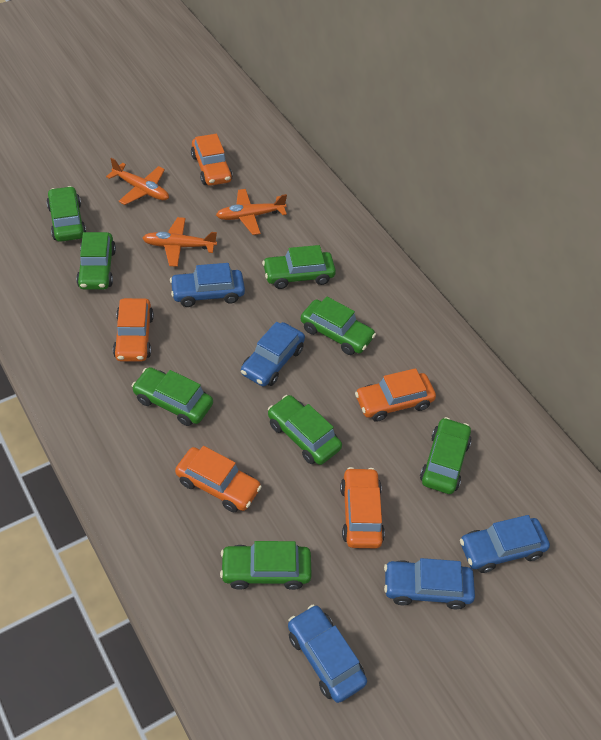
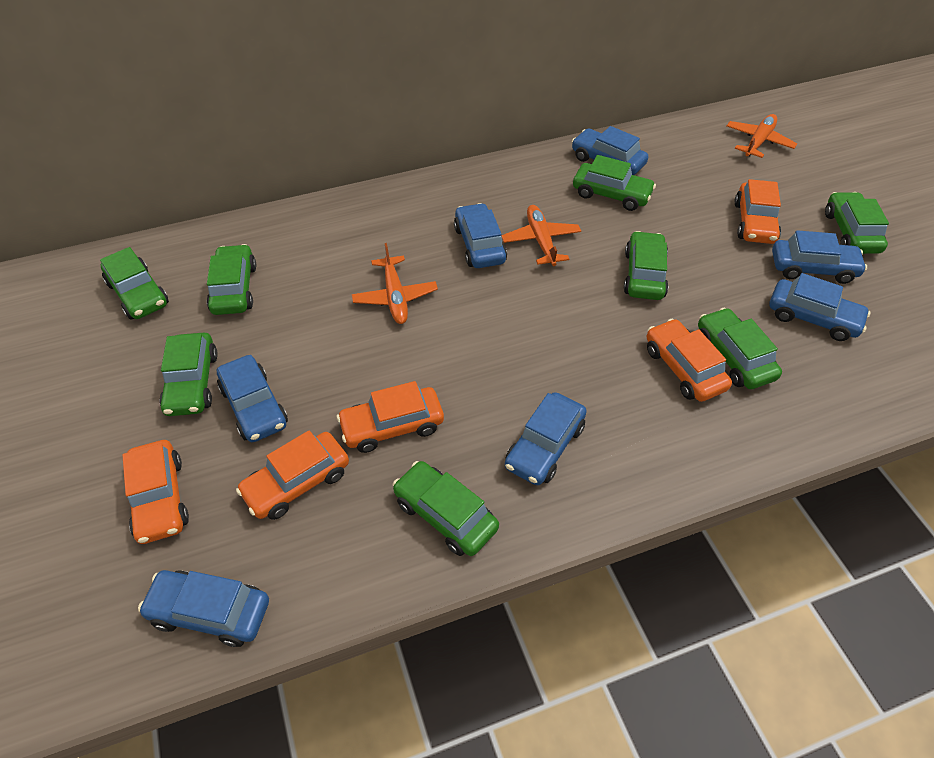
blue car: 5 -> 7

